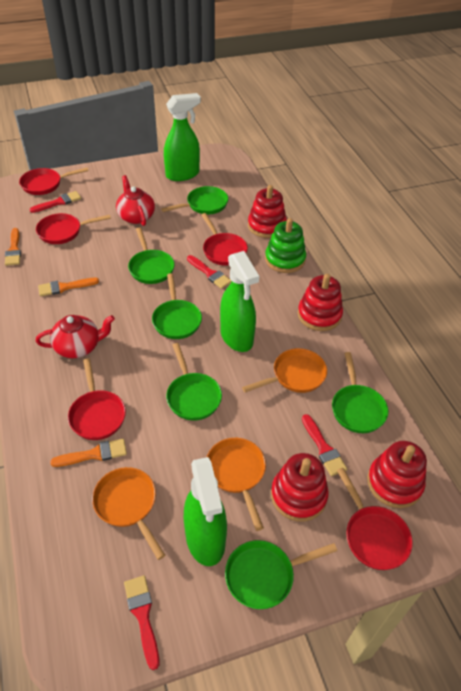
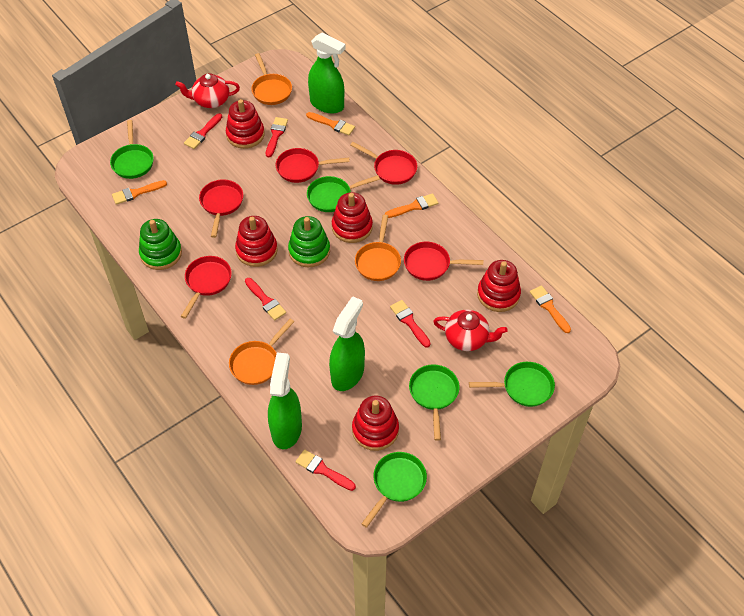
green pan: 6 -> 5
green stacking toy: 1 -> 2
orange brush: 3 -> 4
red brush: 4 -> 5
red stacking toy: 4 -> 5

